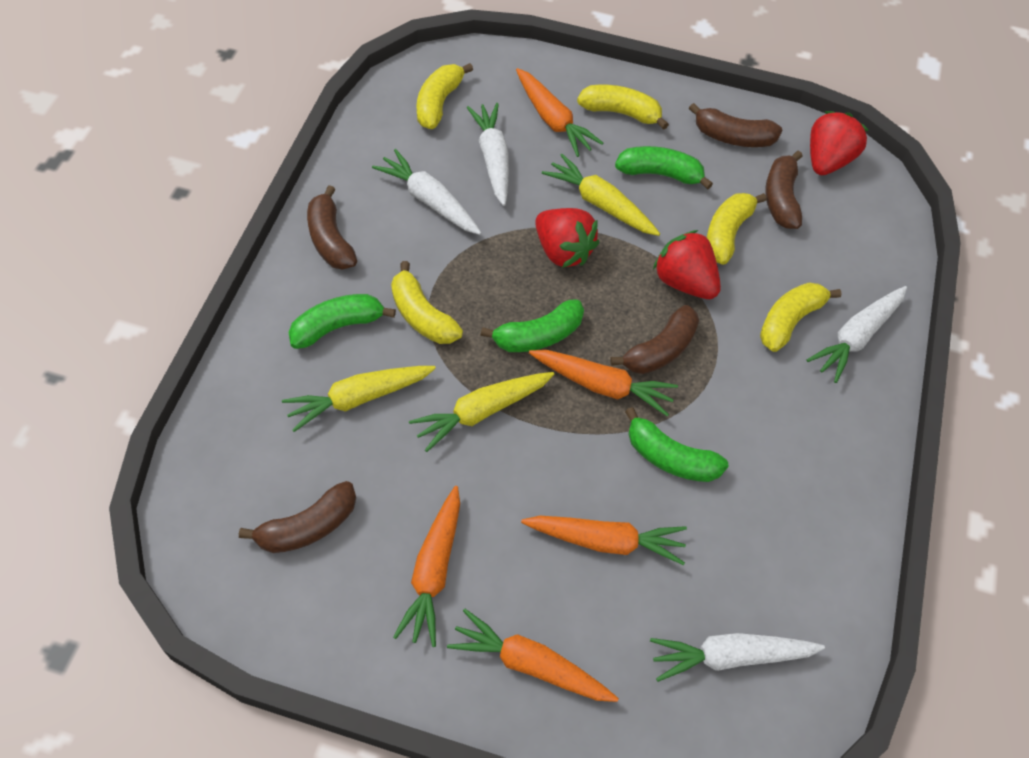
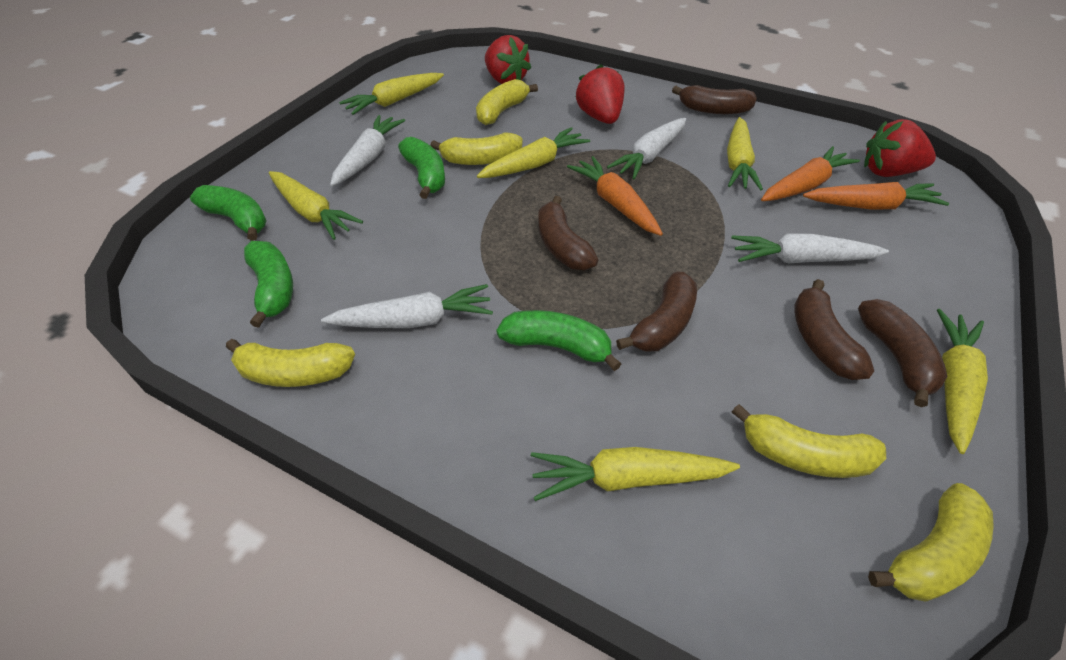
orange carrot: 5 -> 3
yellow carrot: 3 -> 6

